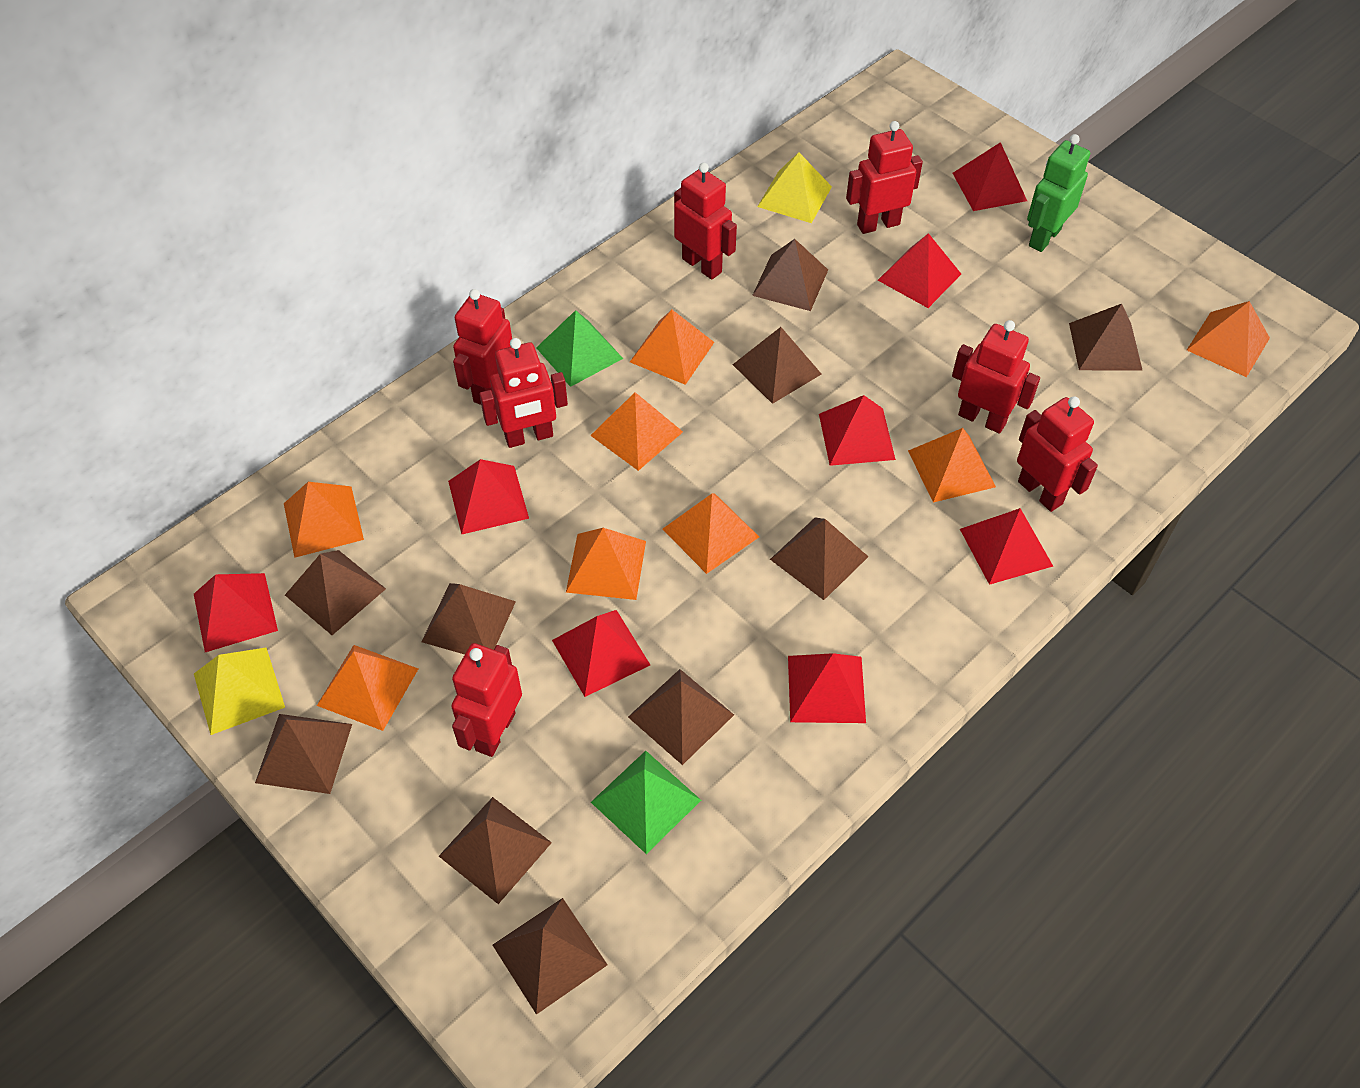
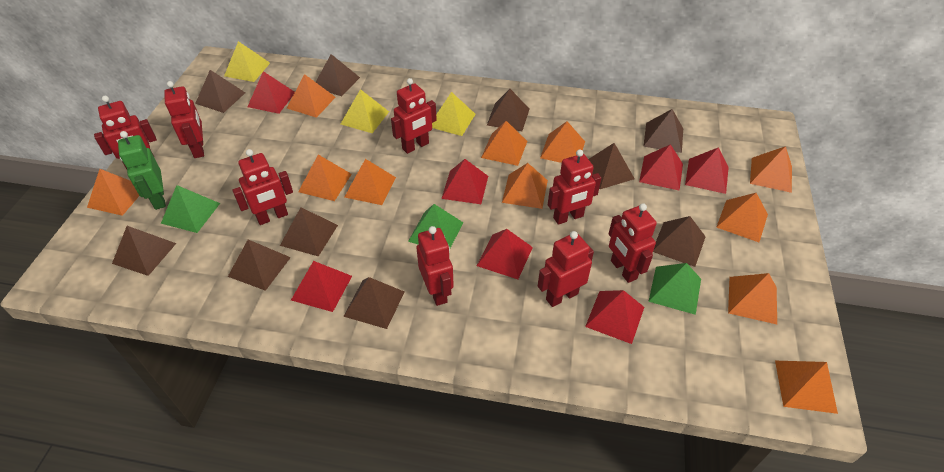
green pyramid: 2 -> 3
orange pyramid: 8 -> 11
red pyramid: 8 -> 7
red robot: 7 -> 8
yellow pyramid: 2 -> 3

